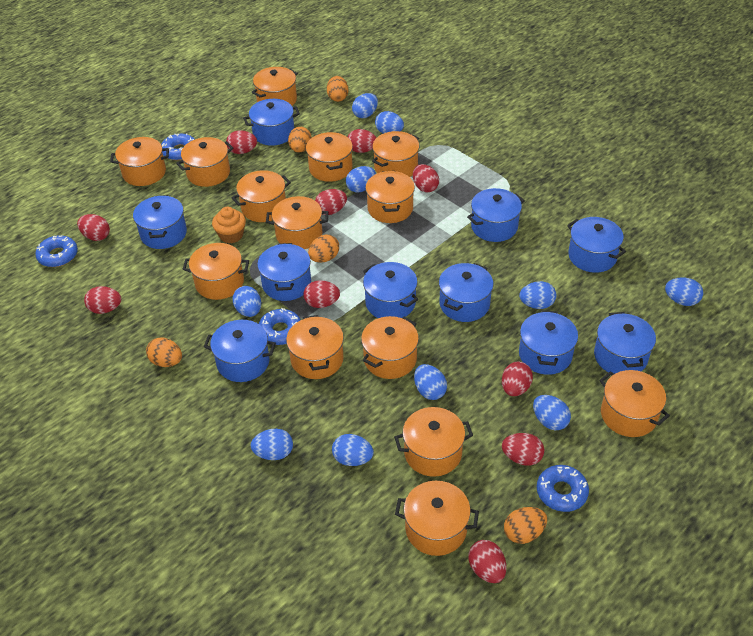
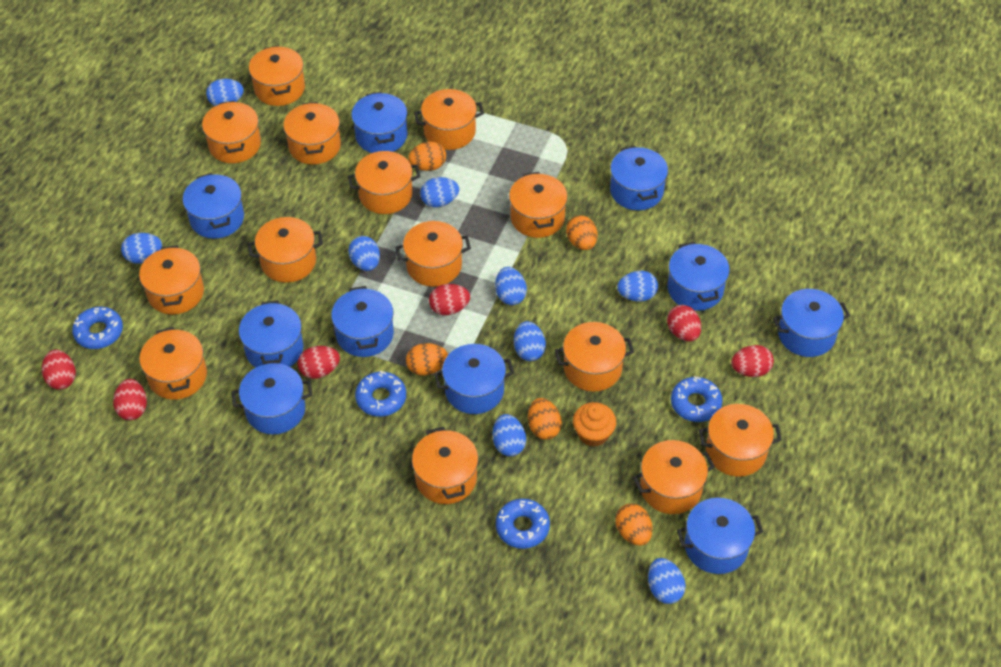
blue egg: 10 -> 9
red egg: 10 -> 6

